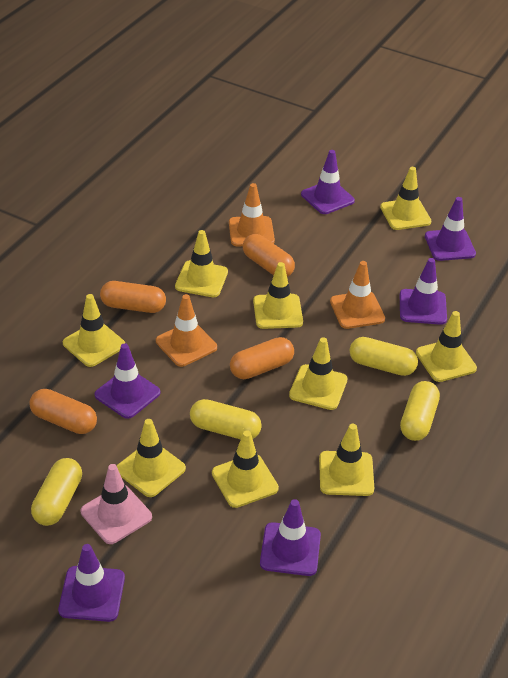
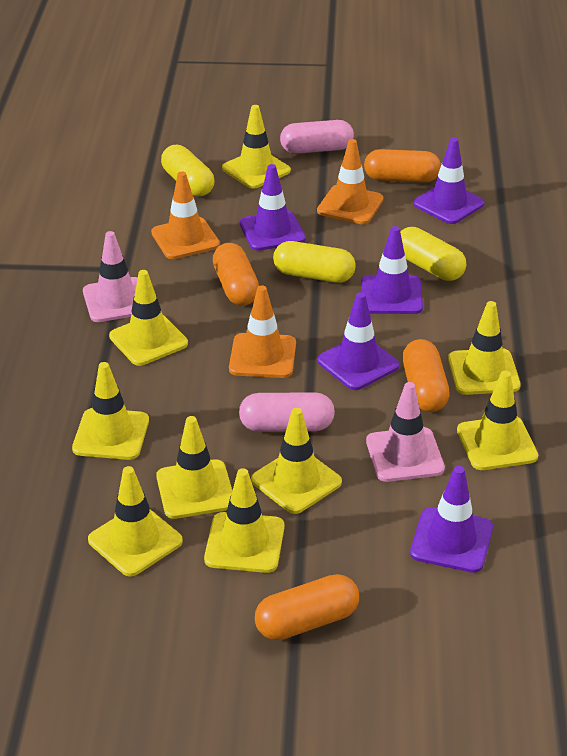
pink capsule: 0 -> 2
pink traffic cone: 1 -> 2
purple traffic cone: 6 -> 5
yellow capsule: 4 -> 3

